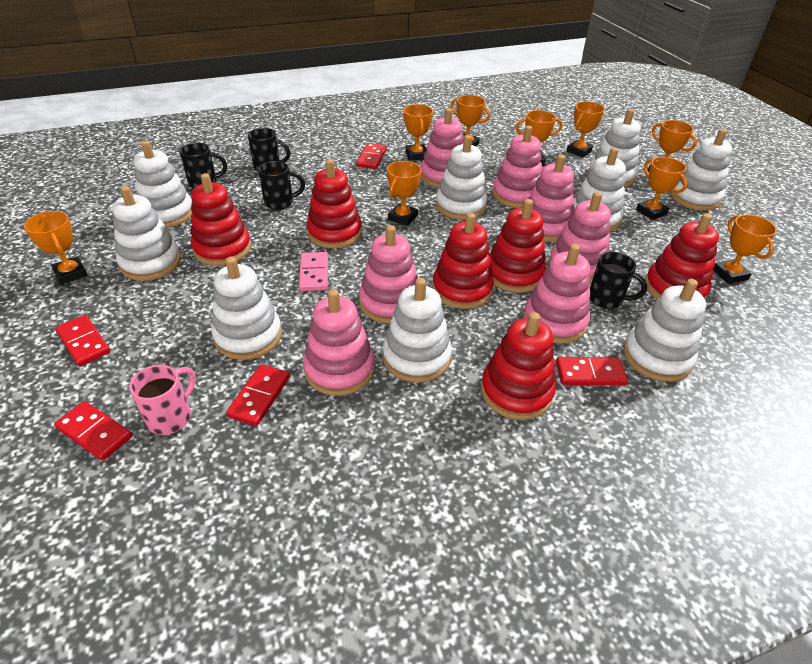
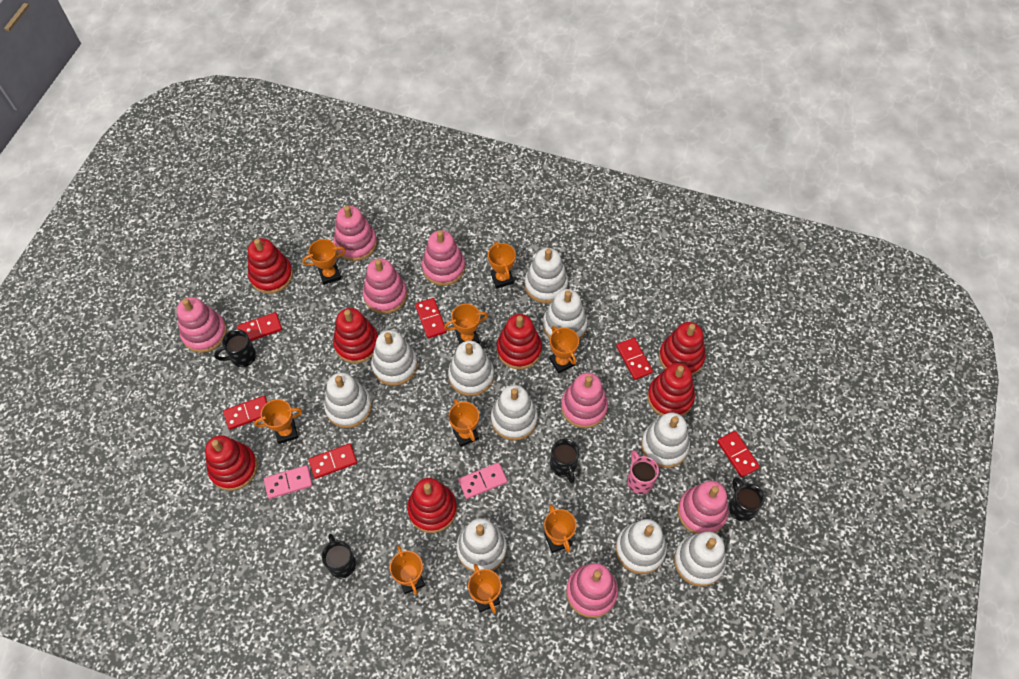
pink domino: 1 -> 2
red domino: 5 -> 6
red stacking toy: 6 -> 7
white stacking toy: 9 -> 10

